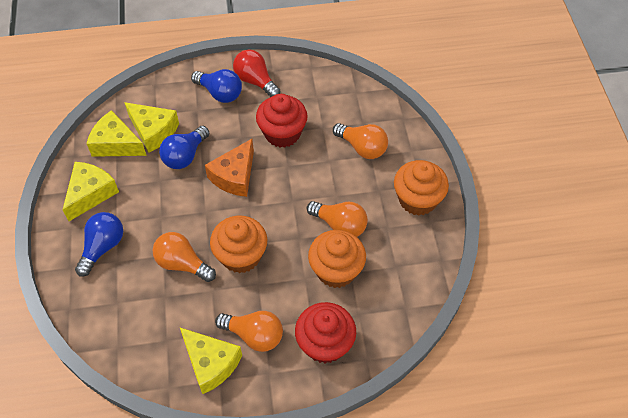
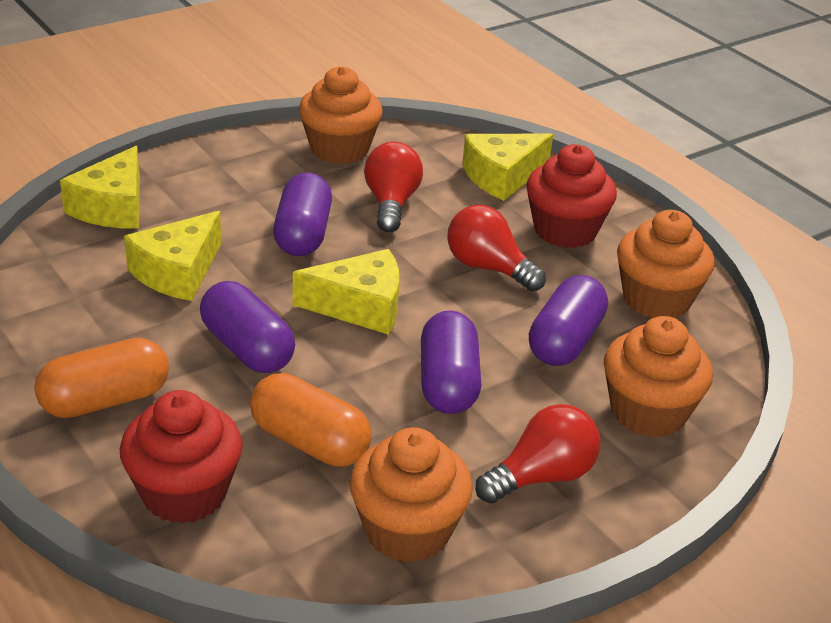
blue light bulb: 3 -> 0
orange capsule: 0 -> 2
orange cheese: 1 -> 0
orange cupcake: 3 -> 4
orange light bulb: 4 -> 0
purple capsule: 0 -> 4
red light bulb: 1 -> 3

